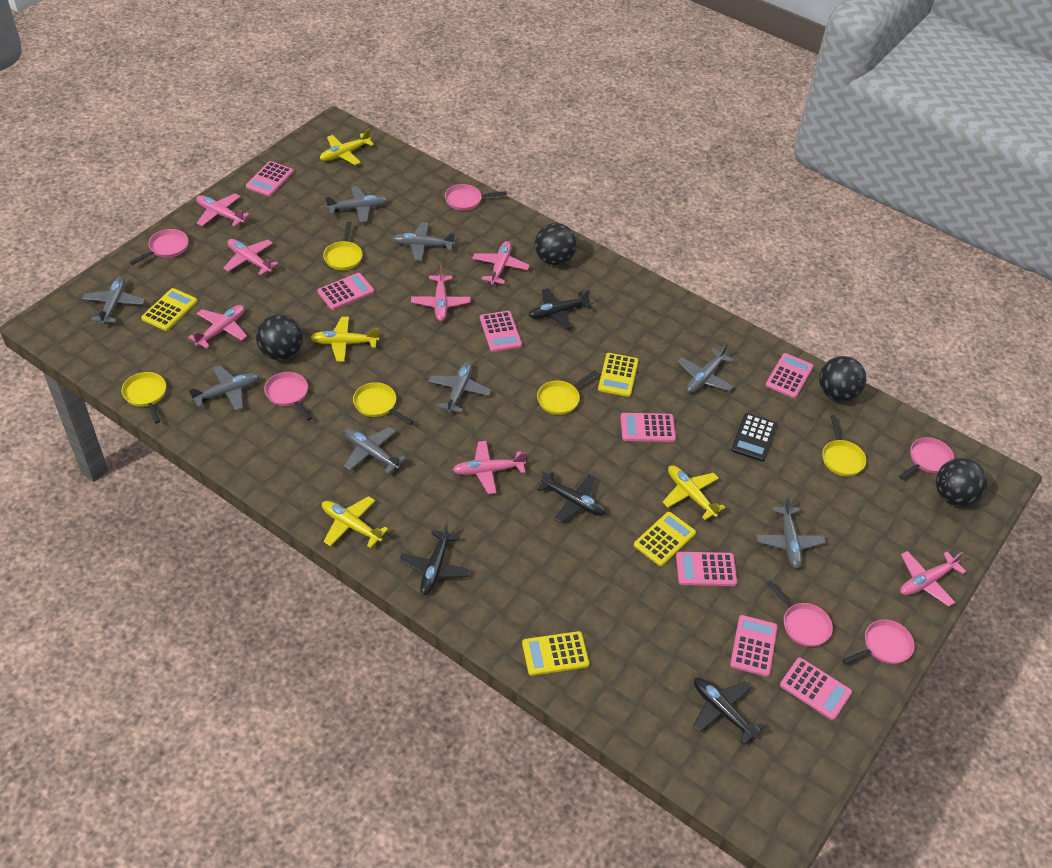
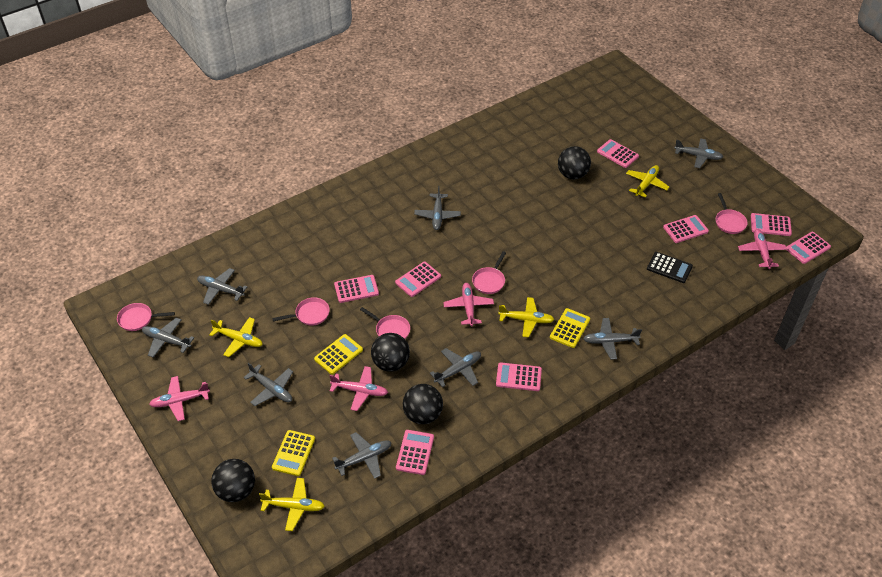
black plane: 4 -> 0
pink pan: 6 -> 5
pink plane: 7 -> 4
yellow calculator: 4 -> 3
yellow pan: 5 -> 0

